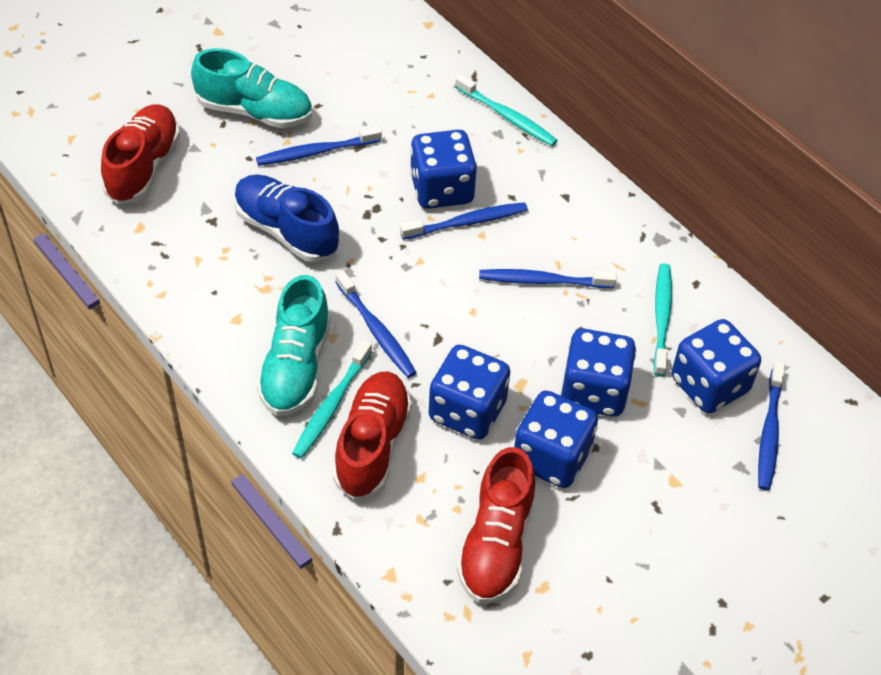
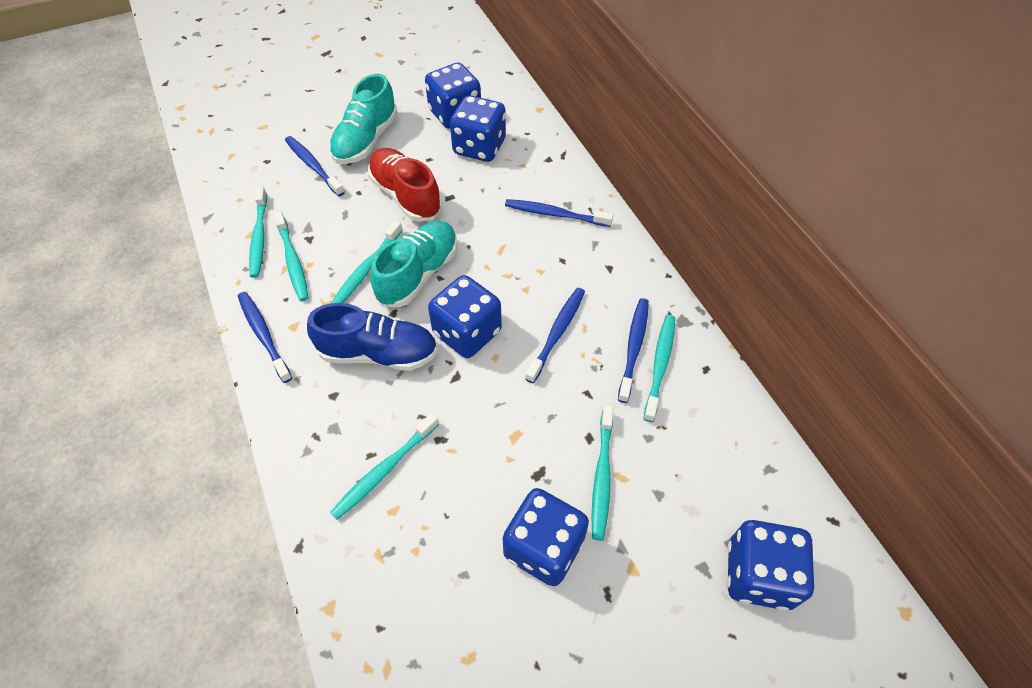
red shoe: 3 -> 1
turquoise toothbrush: 3 -> 6

